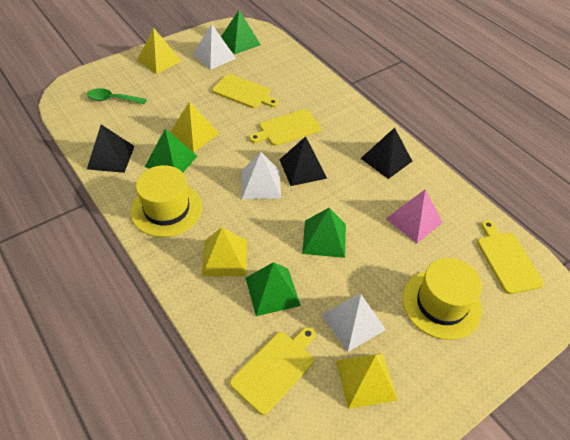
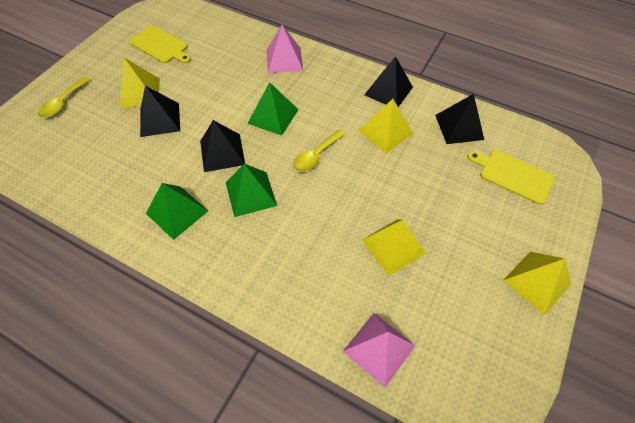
black pyramid: 3 -> 4
green pyramid: 4 -> 3
green spoon: 1 -> 0
pink pyramid: 1 -> 2
white pyramid: 3 -> 0
yellow cutting board: 4 -> 2
yellow hat: 2 -> 0
yellow spoon: 0 -> 2

